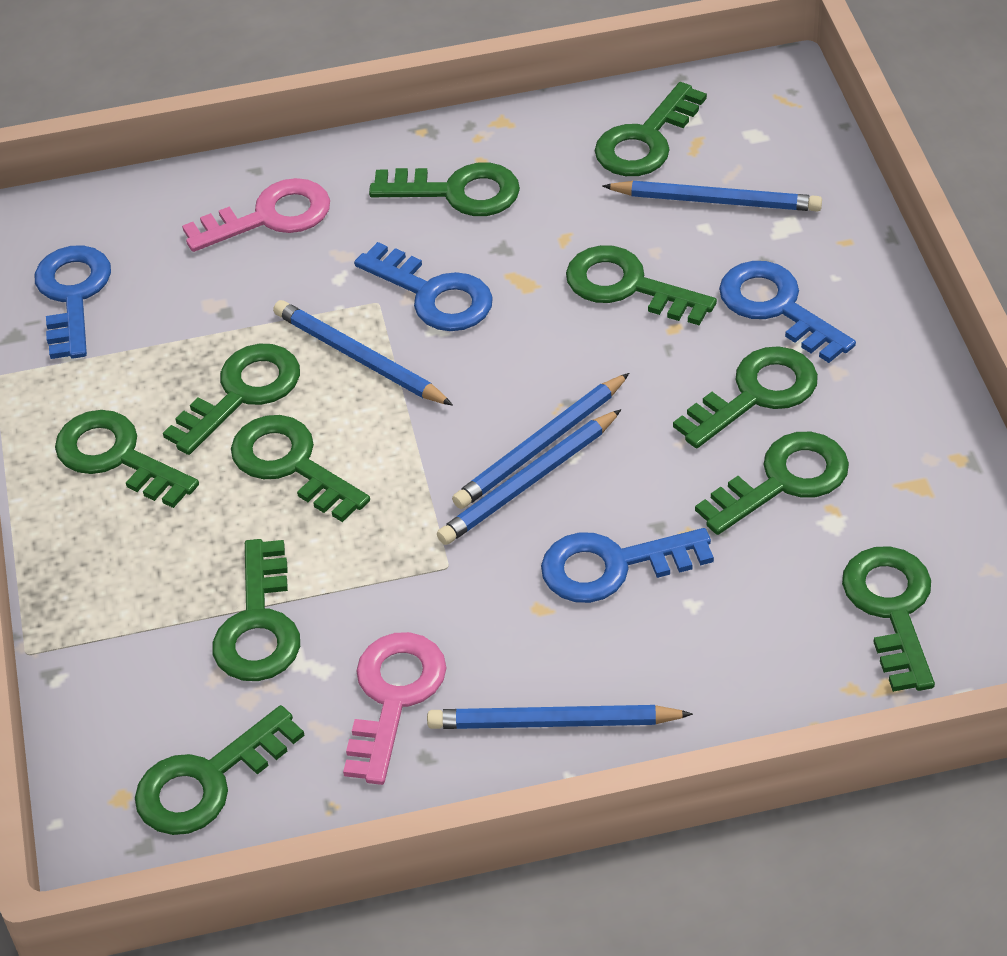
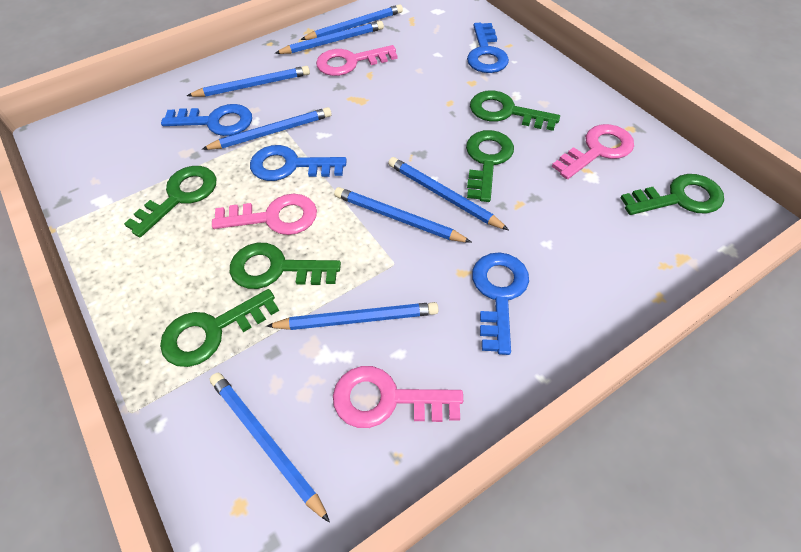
blue pencil: 5 -> 8
green key: 11 -> 6
pink key: 2 -> 4

